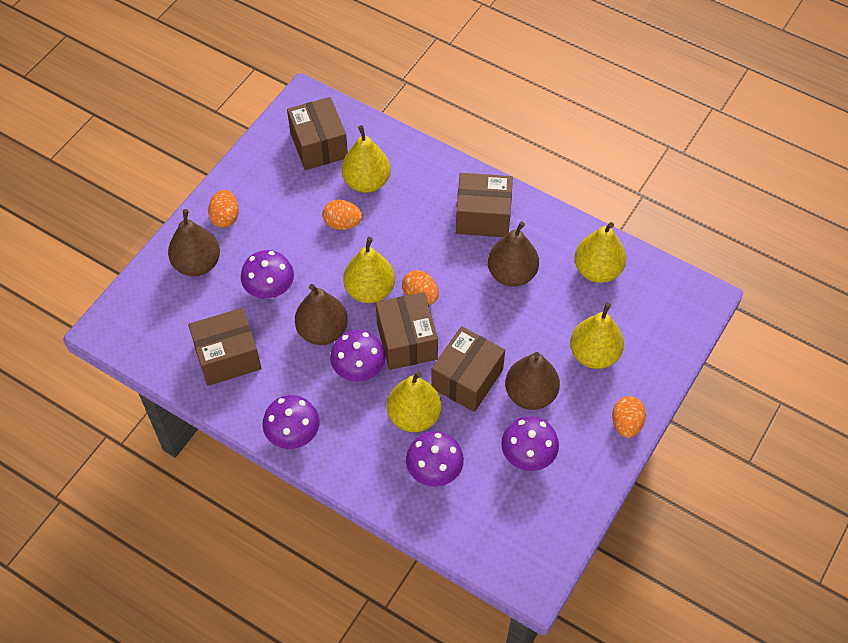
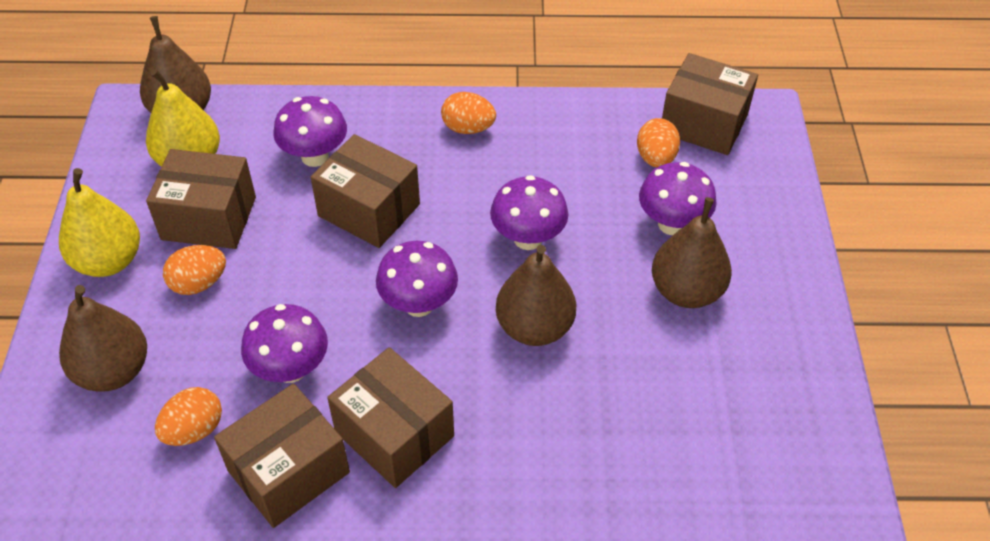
yellow pear: 5 -> 2

